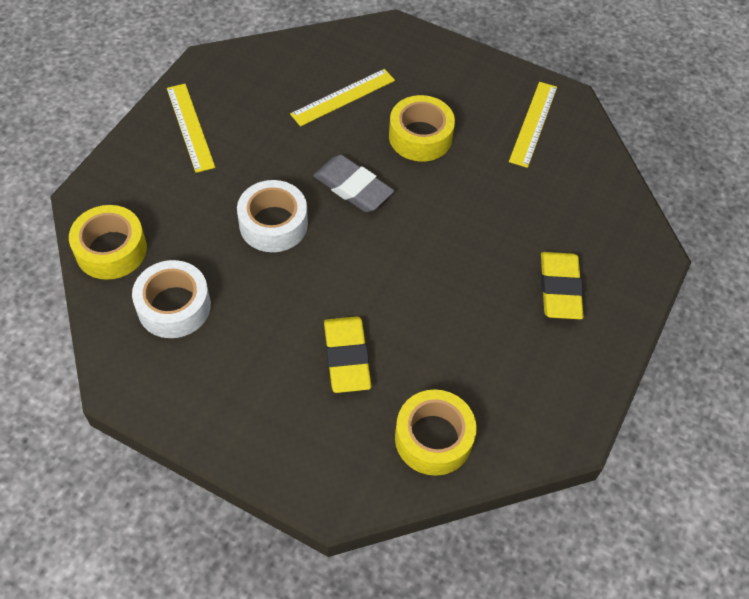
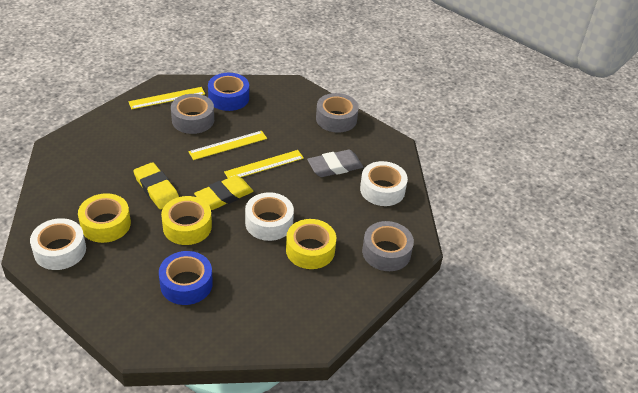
blue tape: 0 -> 2
grey tape: 0 -> 3
white tape: 2 -> 3

